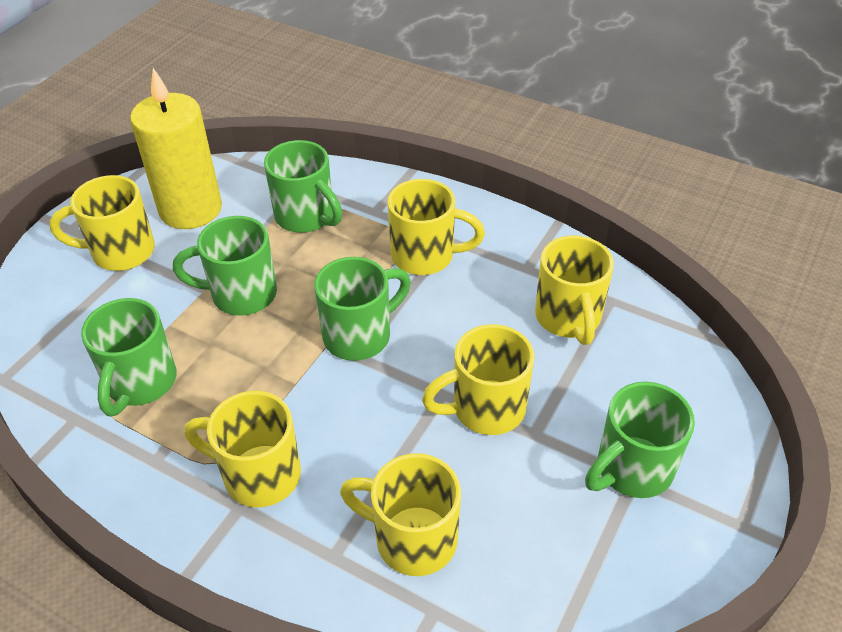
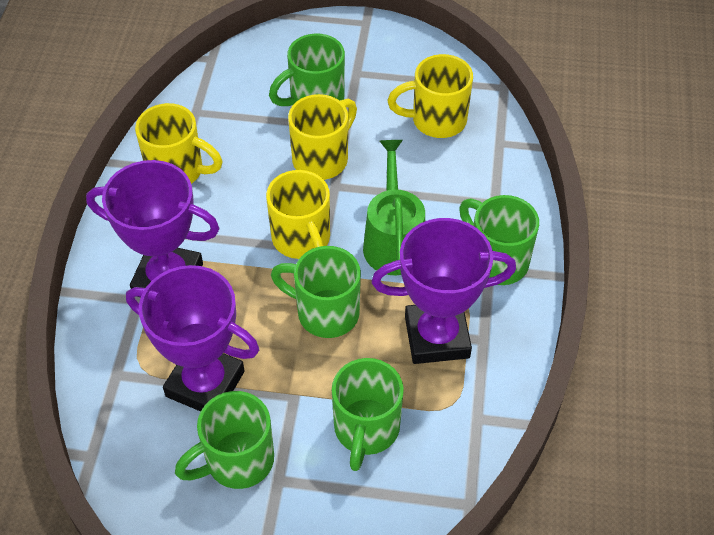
green watering can: 0 -> 1
purple trophy: 0 -> 3
yellow candle: 1 -> 0
yellow mug: 6 -> 4

